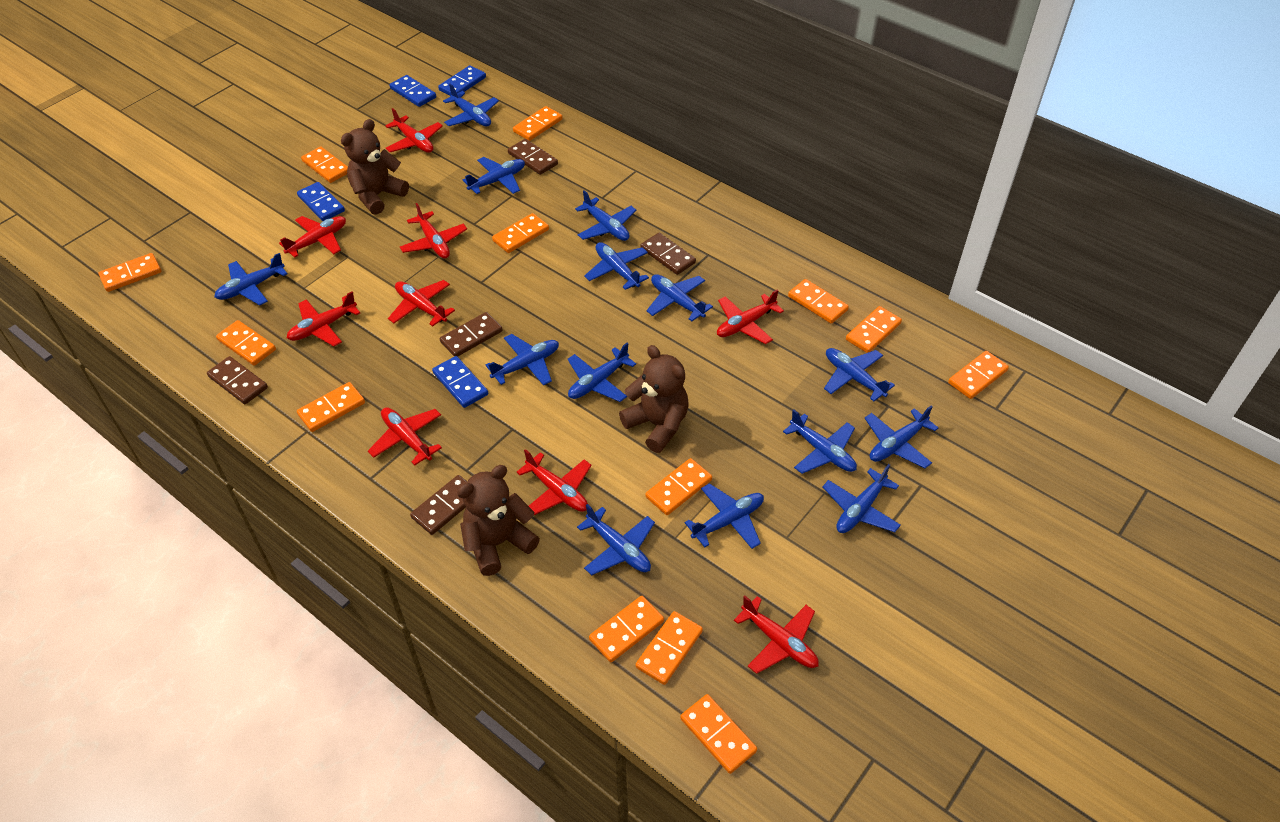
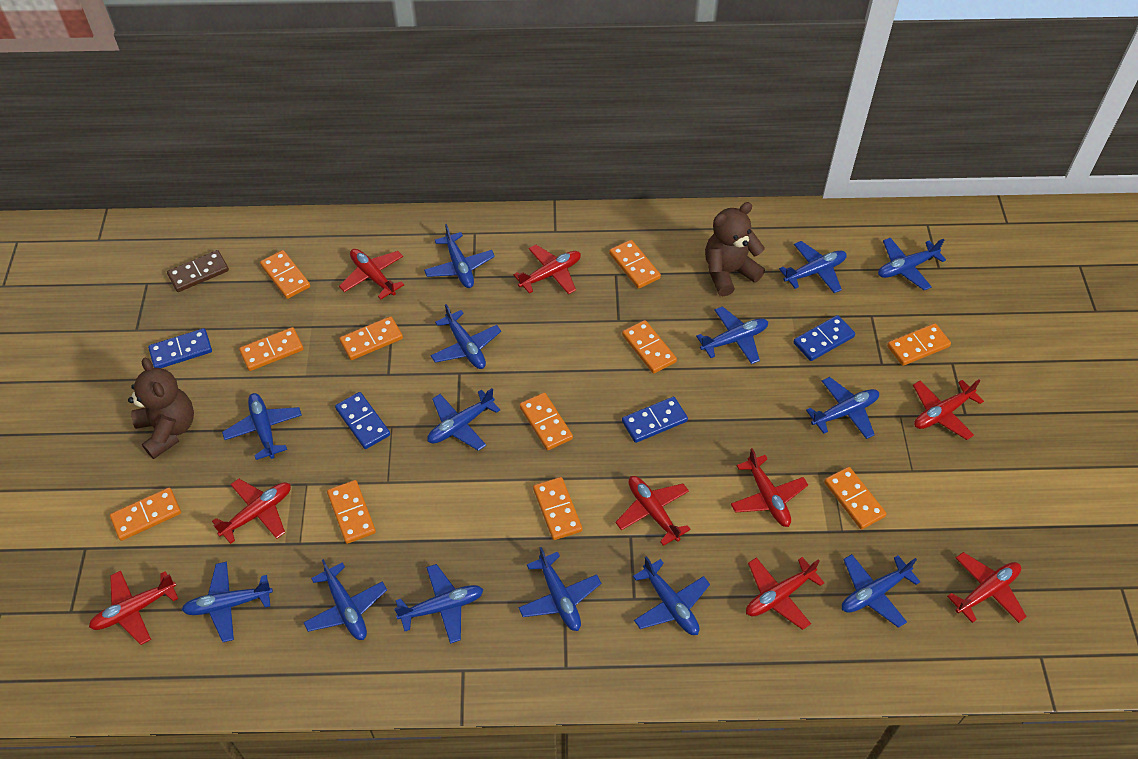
brown domino: 5 -> 1
brown teddy bear: 3 -> 2
orange domino: 13 -> 11

